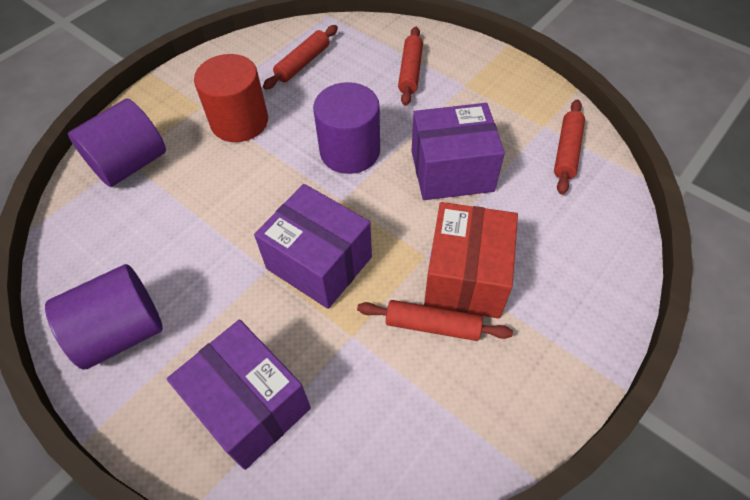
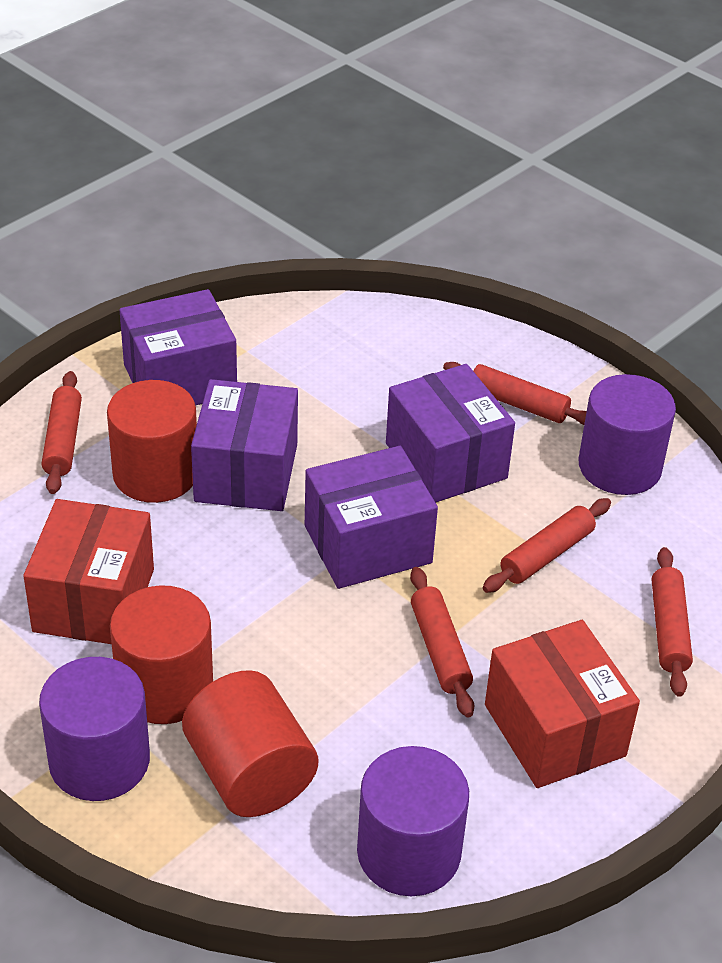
purple box: 3 -> 4
red box: 1 -> 2
red cylinder: 1 -> 3
red rolling pin: 4 -> 5

